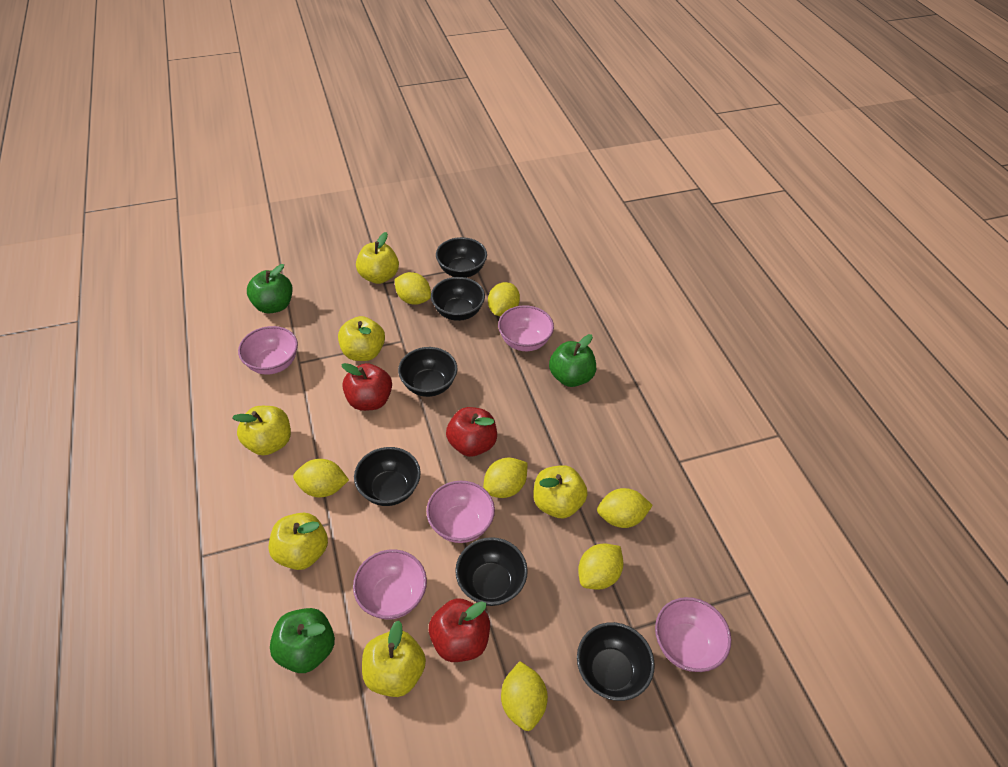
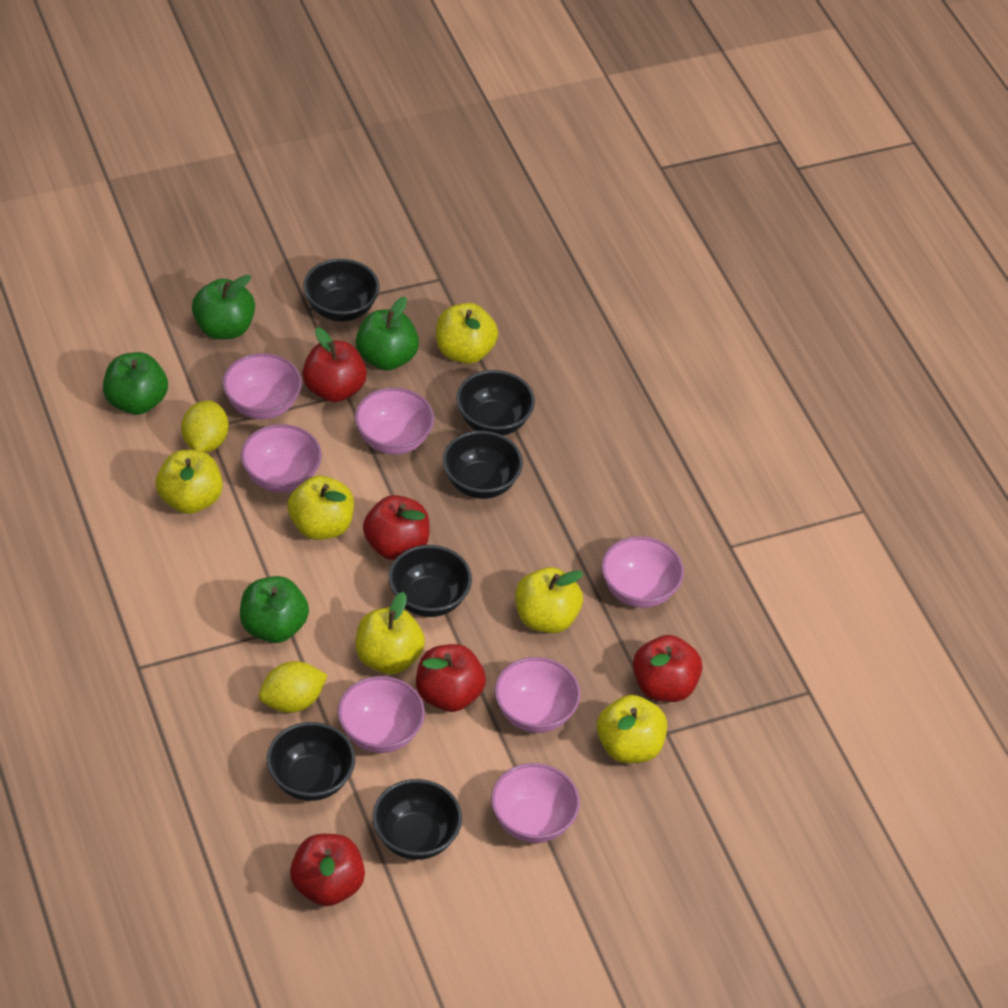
green apple: 3 -> 4
pink bowl: 5 -> 7
red apple: 3 -> 5
yellow lemon: 7 -> 2

